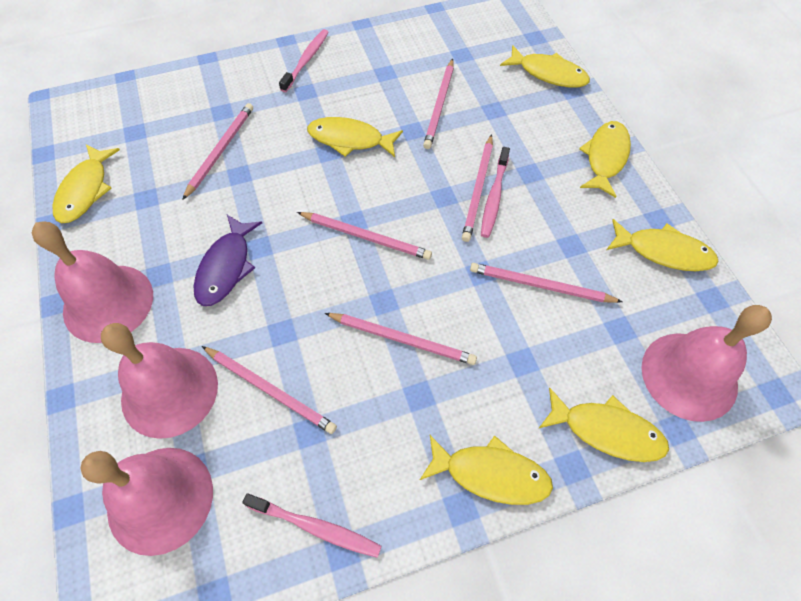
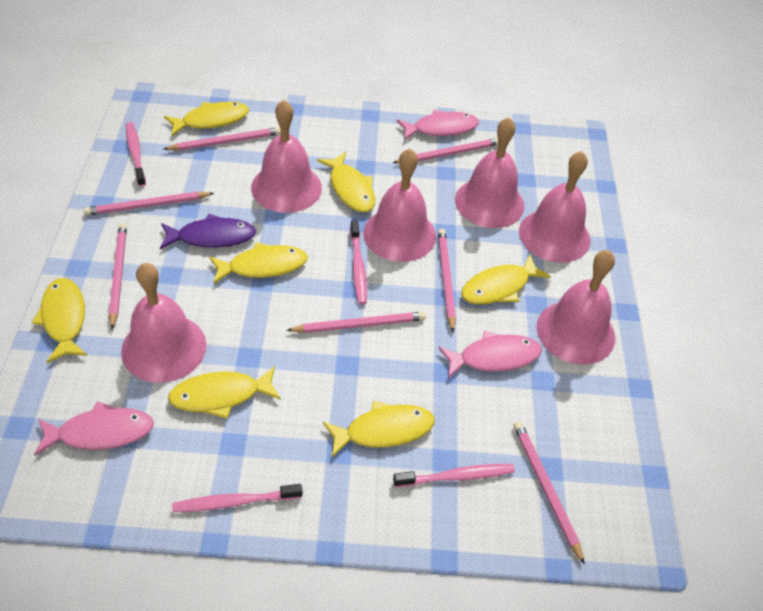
pink bell: 4 -> 6
pink fish: 0 -> 3
pink toothbrush: 3 -> 4

